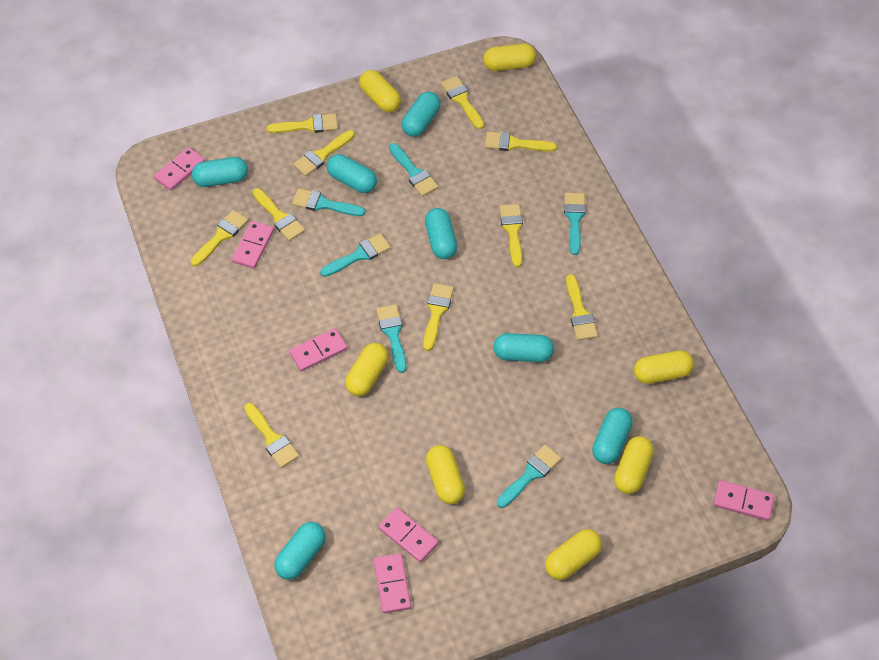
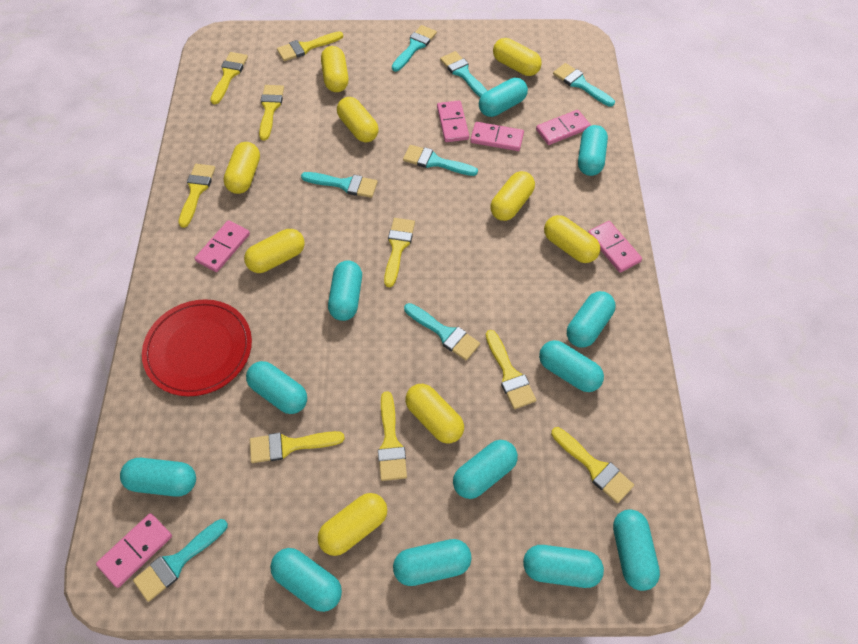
red plate: 0 -> 1
turquoise brush: 6 -> 7
turquoise capsule: 7 -> 12
yellow brush: 10 -> 9
yellow capsule: 7 -> 9

